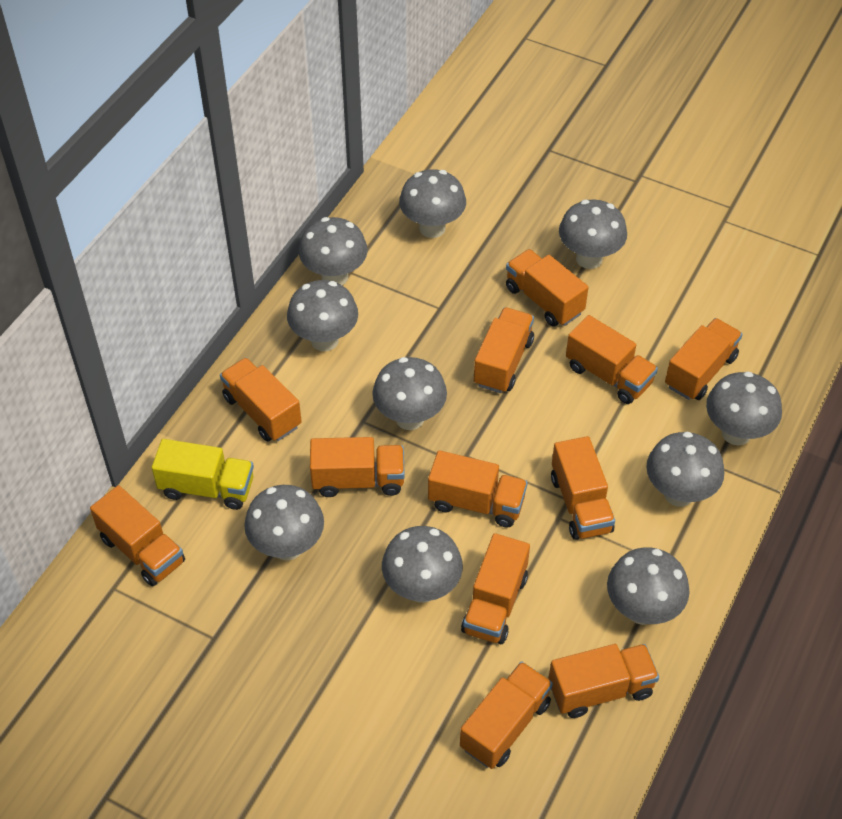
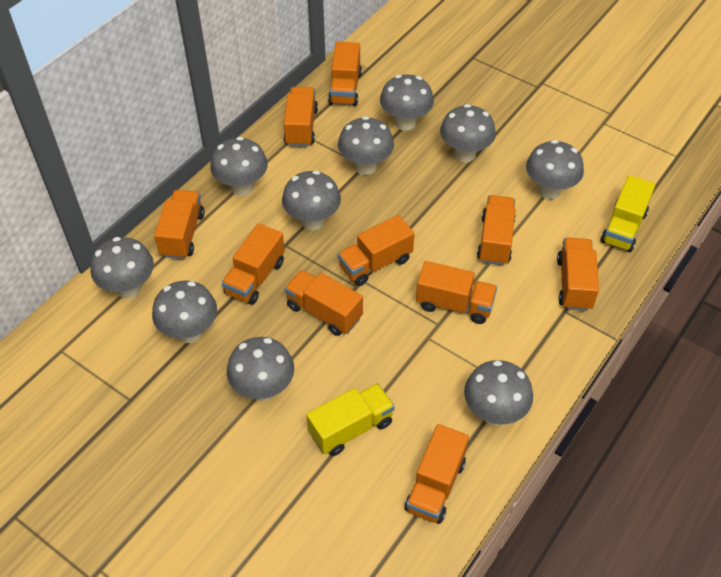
orange truck: 12 -> 10
yellow truck: 1 -> 2

